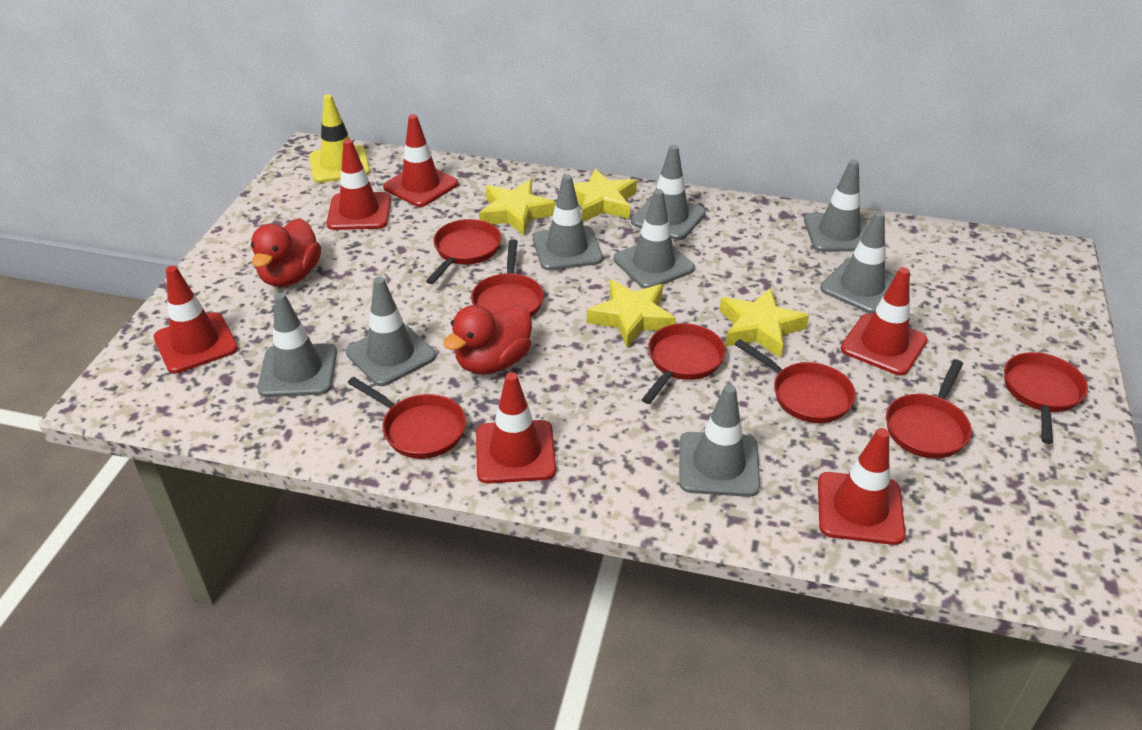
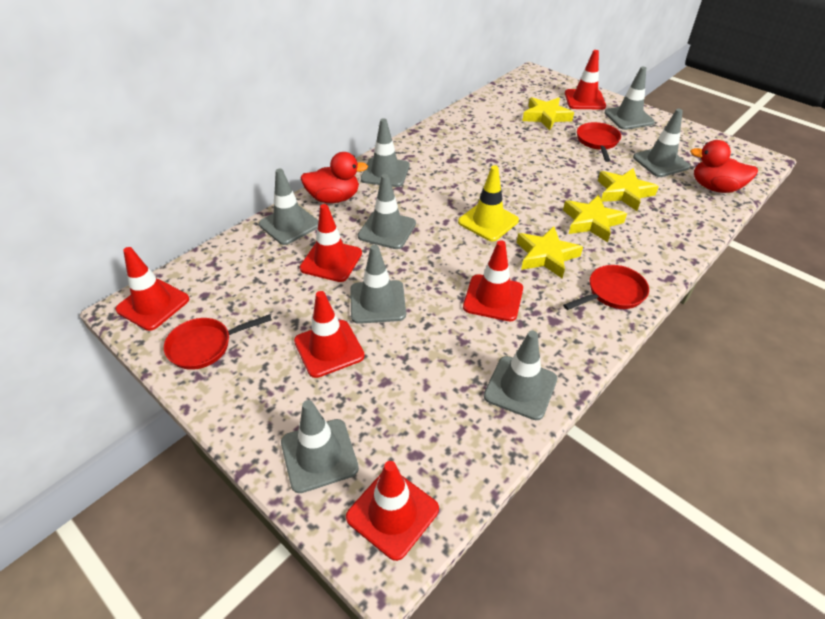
red pan: 7 -> 3

